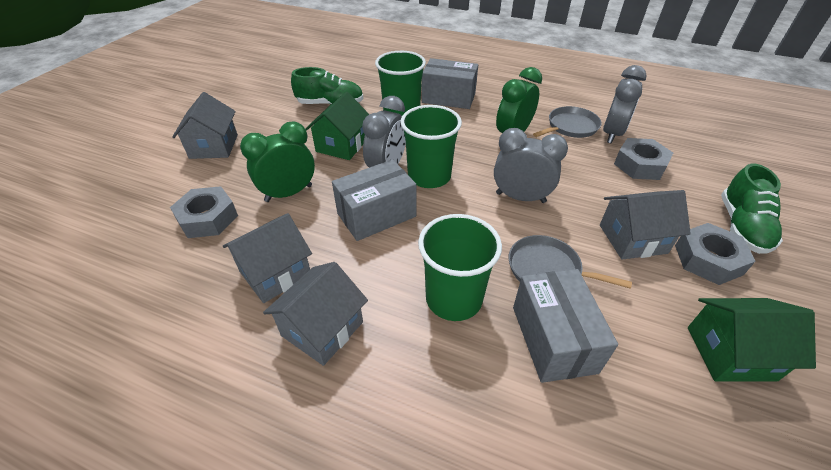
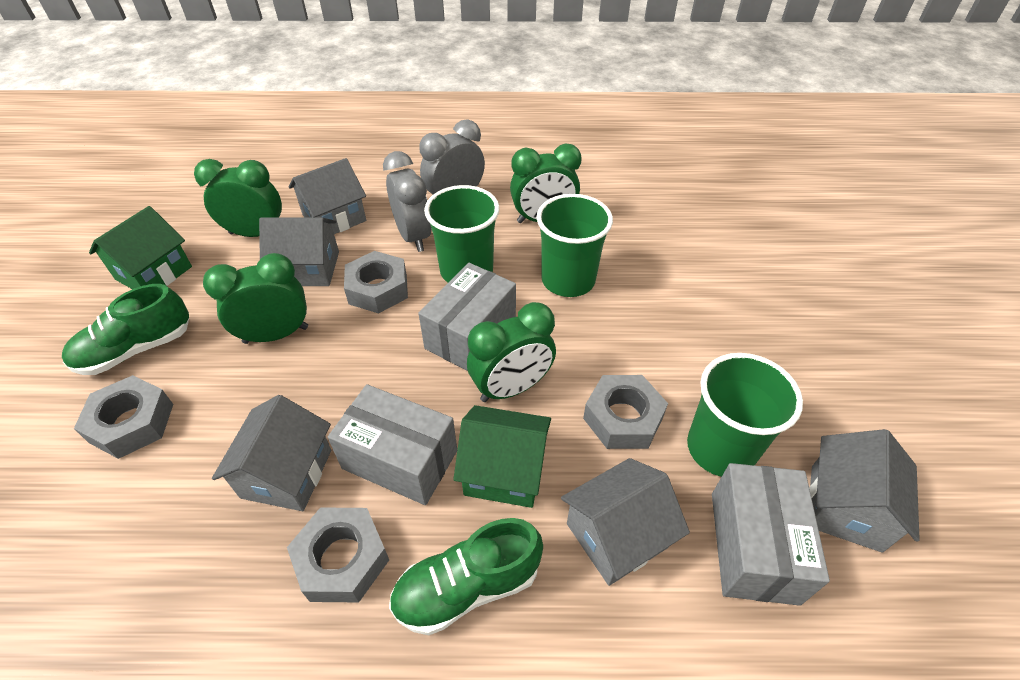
green clock: 2 -> 4
grey clock: 3 -> 2
grey house: 4 -> 5
grey nut: 3 -> 4
grey pan: 2 -> 0

